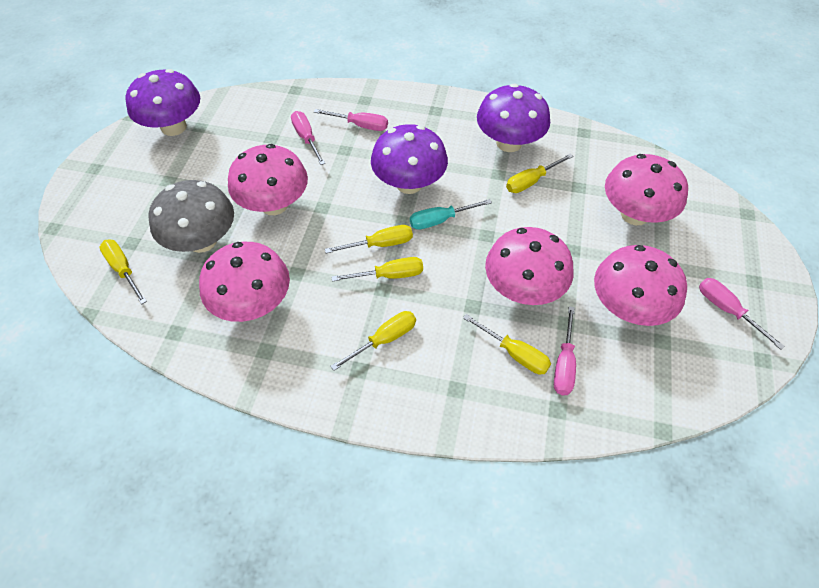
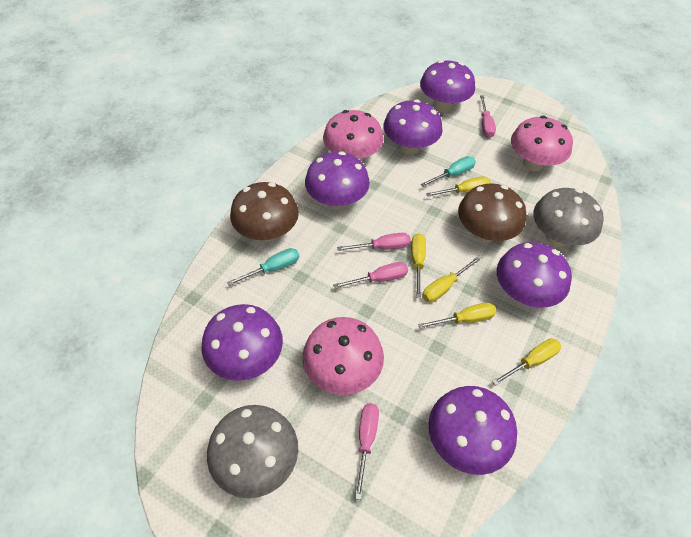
brown mushroom: 0 -> 2
grey mushroom: 1 -> 2
pink mushroom: 5 -> 3
purple mushroom: 3 -> 6
turquoise screwdriver: 1 -> 2
yellow screwdriver: 6 -> 5

